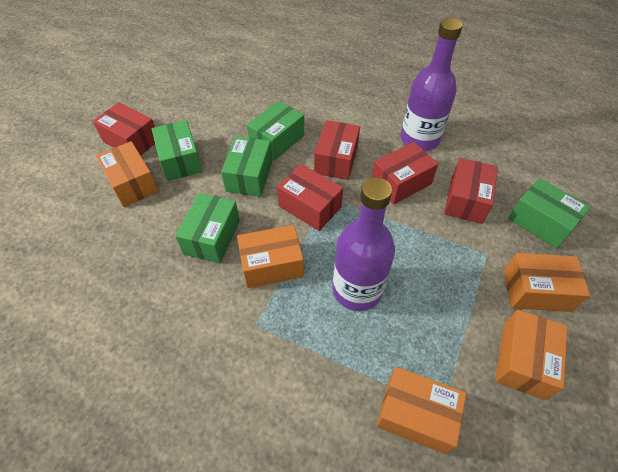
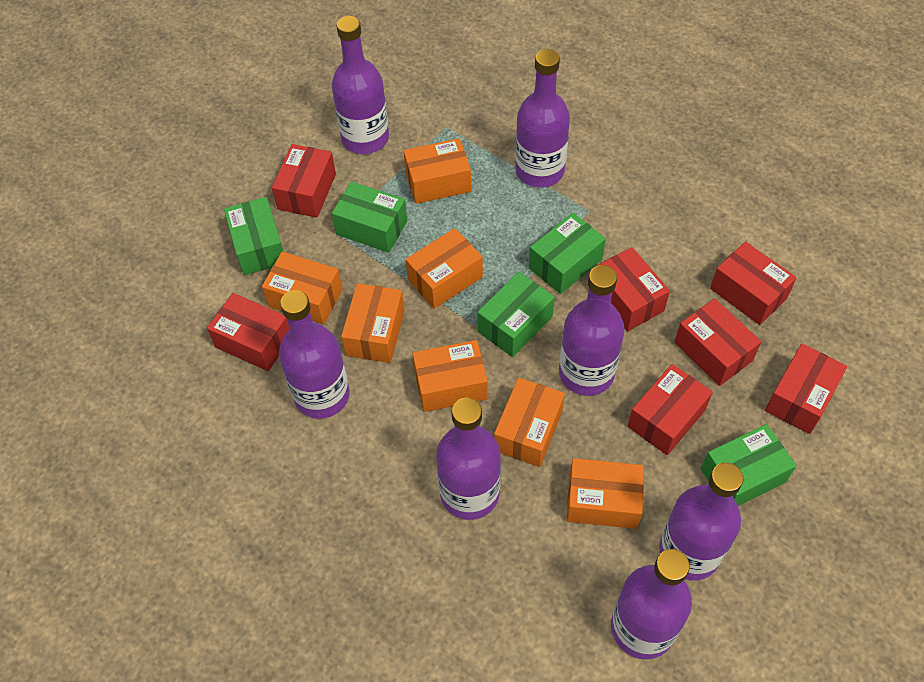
orange box: 5 -> 7
purple bottle: 2 -> 7
red box: 5 -> 7

